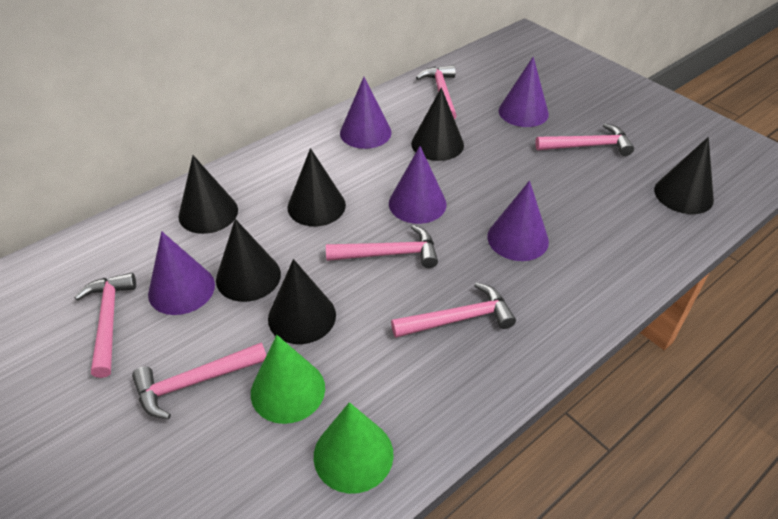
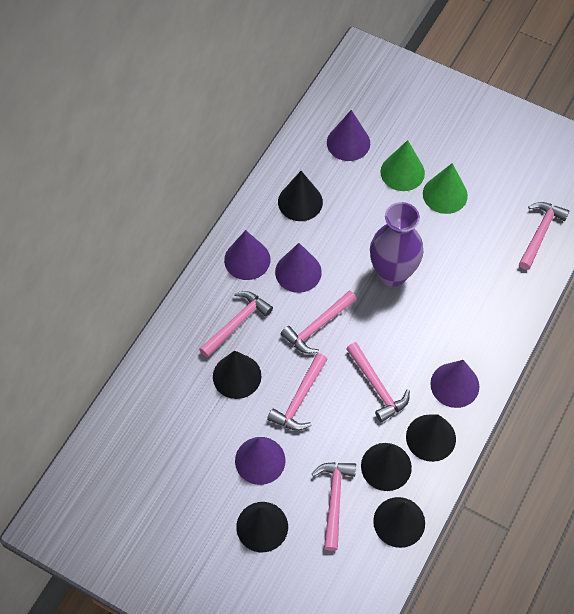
purple vase: 0 -> 1

